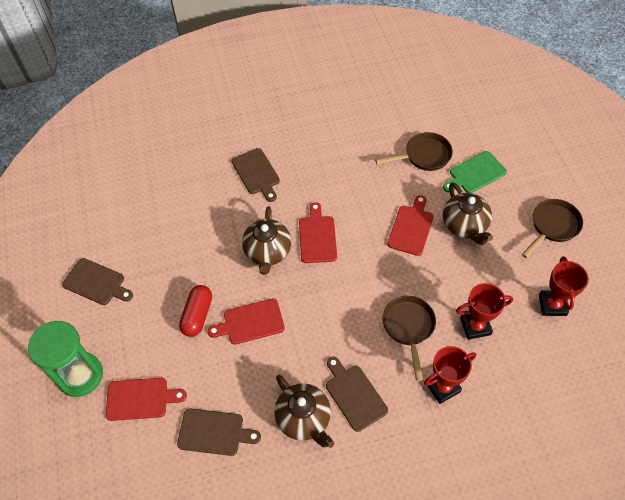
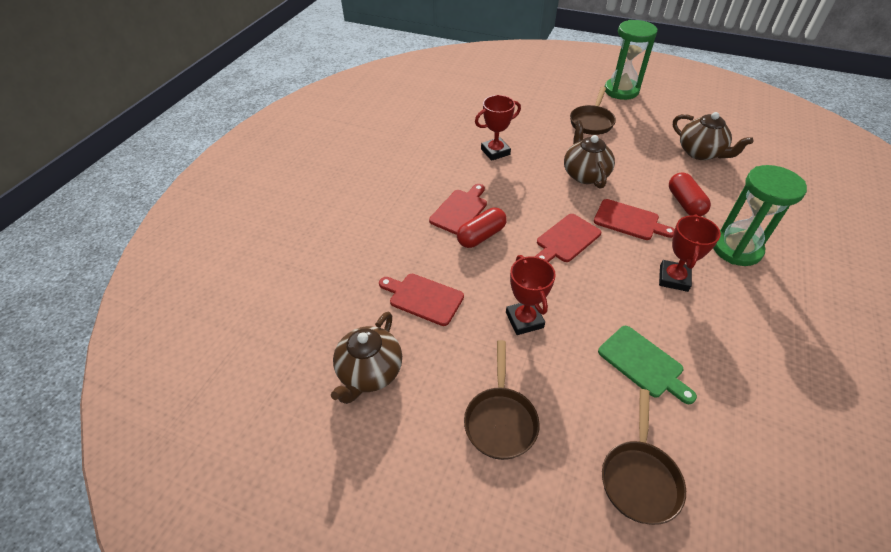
brown cutting board: 4 -> 0
green hourglass: 1 -> 2
red capsule: 1 -> 2

